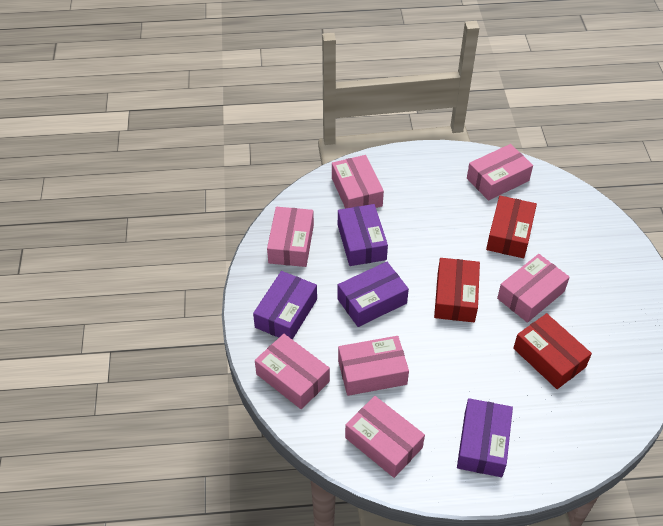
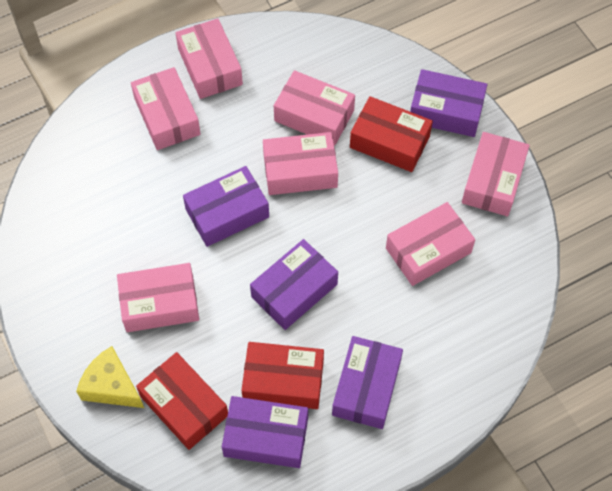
purple box: 4 -> 5
yellow cheese: 0 -> 1

